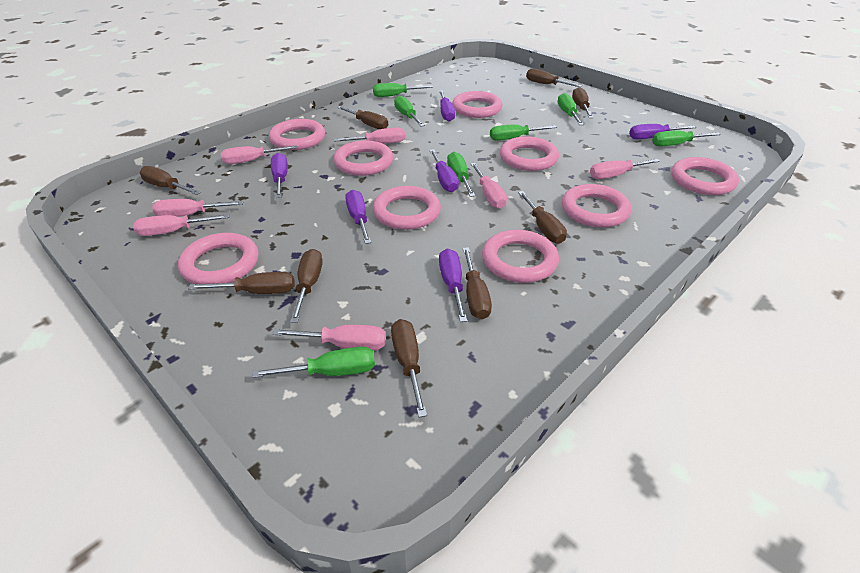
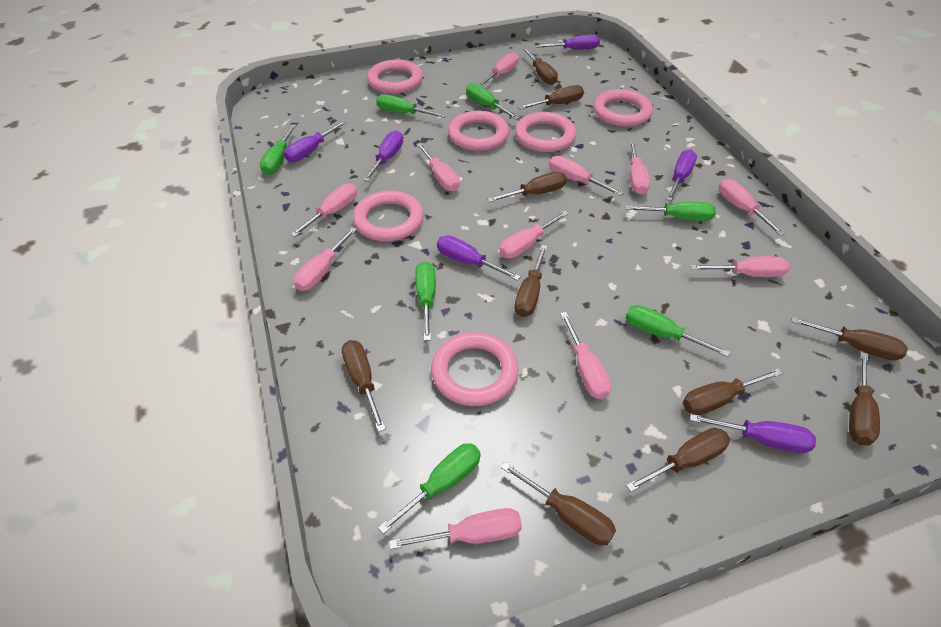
brown screwdriver: 9 -> 10
pink ring: 9 -> 6
pink screwdriver: 7 -> 11

